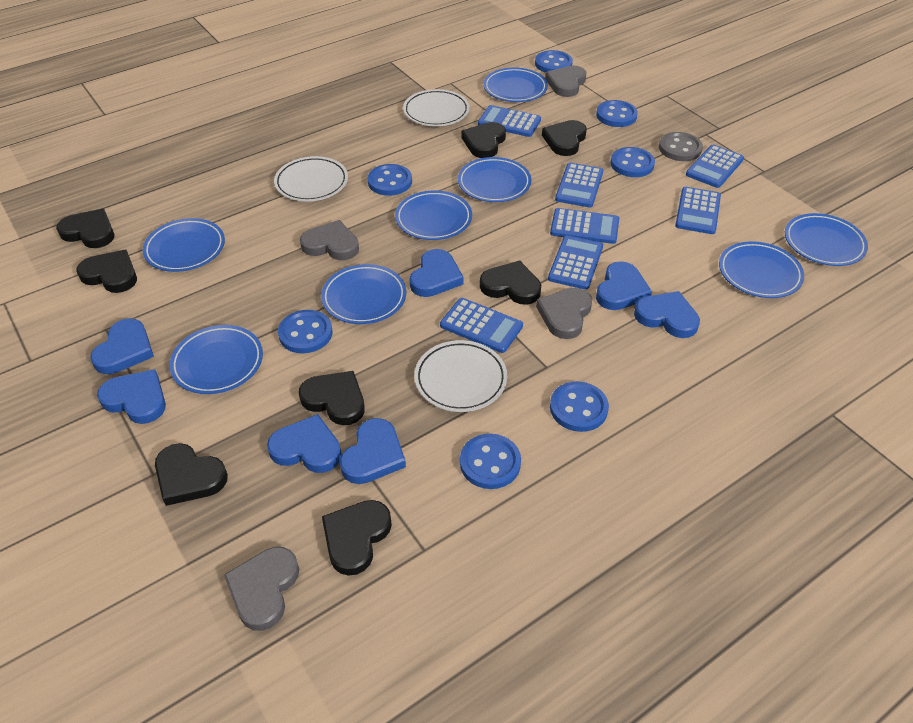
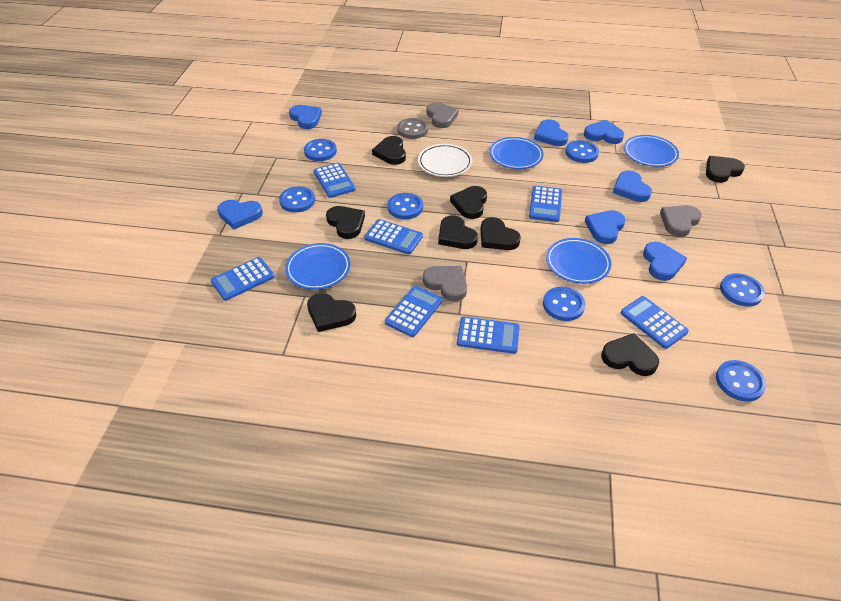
blue plate: 8 -> 4
grey heart: 4 -> 3
white plate: 3 -> 1

